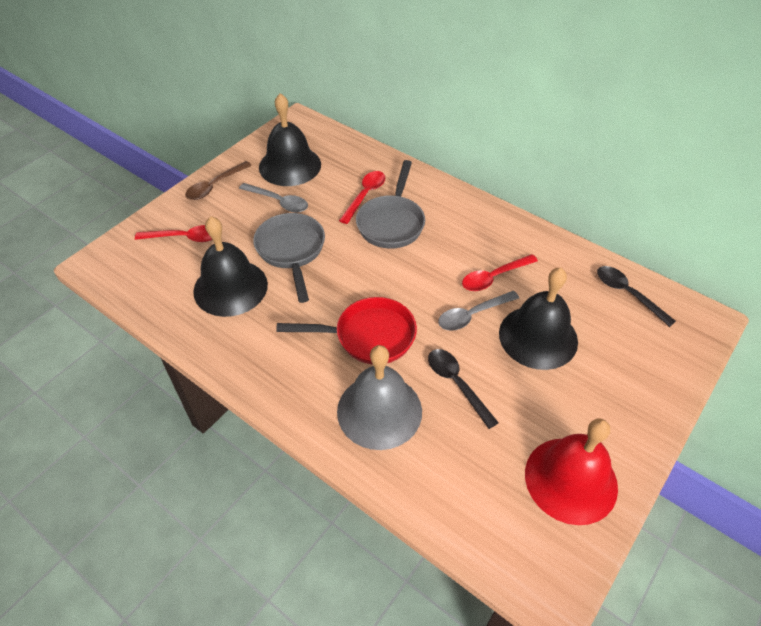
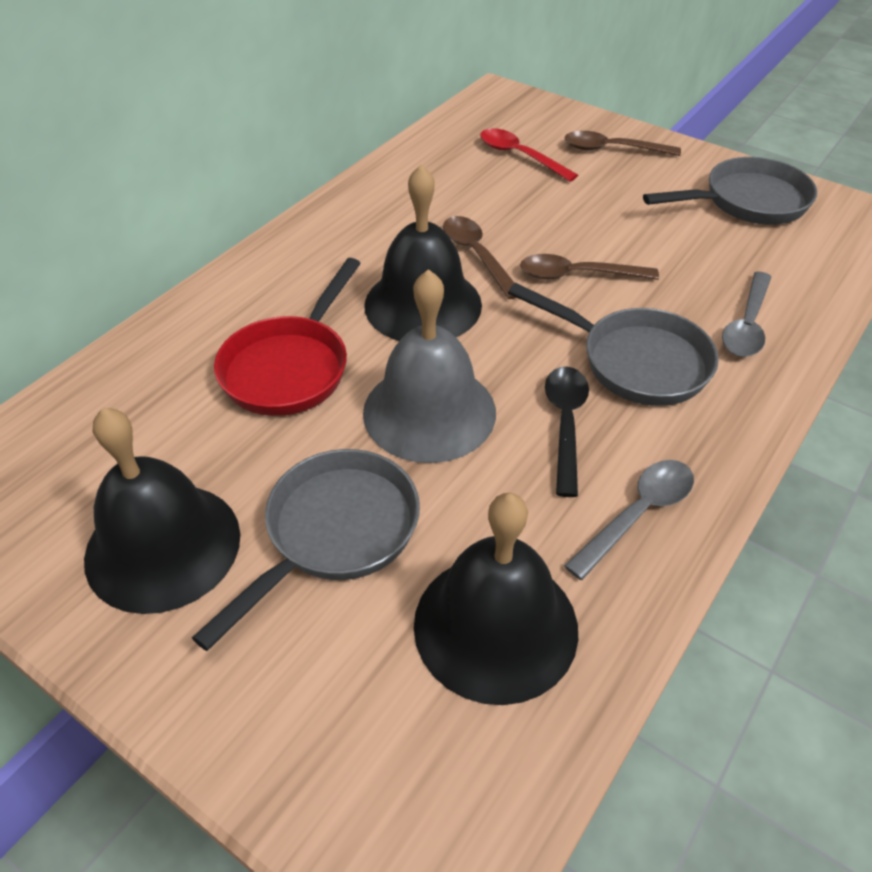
black spoon: 2 -> 1
brown spoon: 1 -> 3
grey pan: 2 -> 3
red bell: 1 -> 0
red spoon: 3 -> 1

